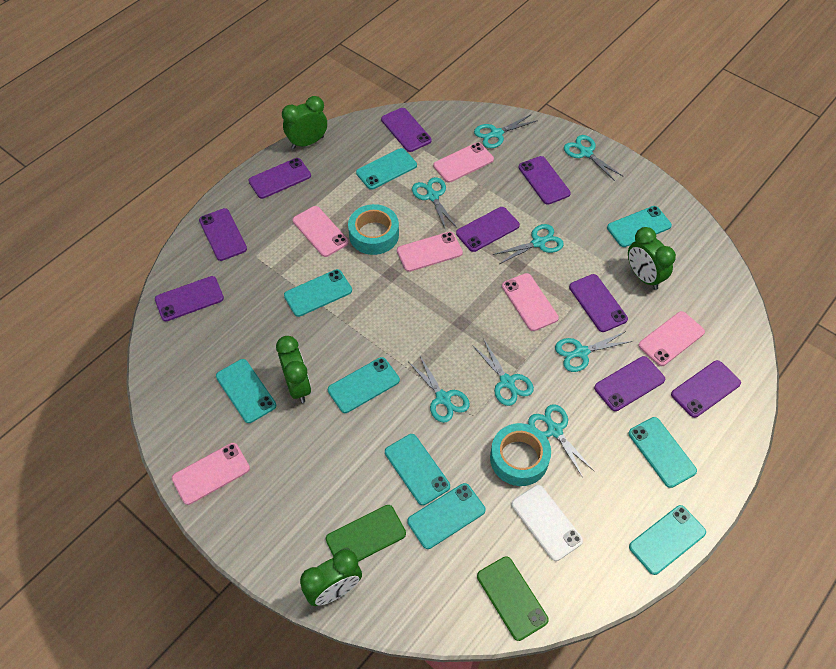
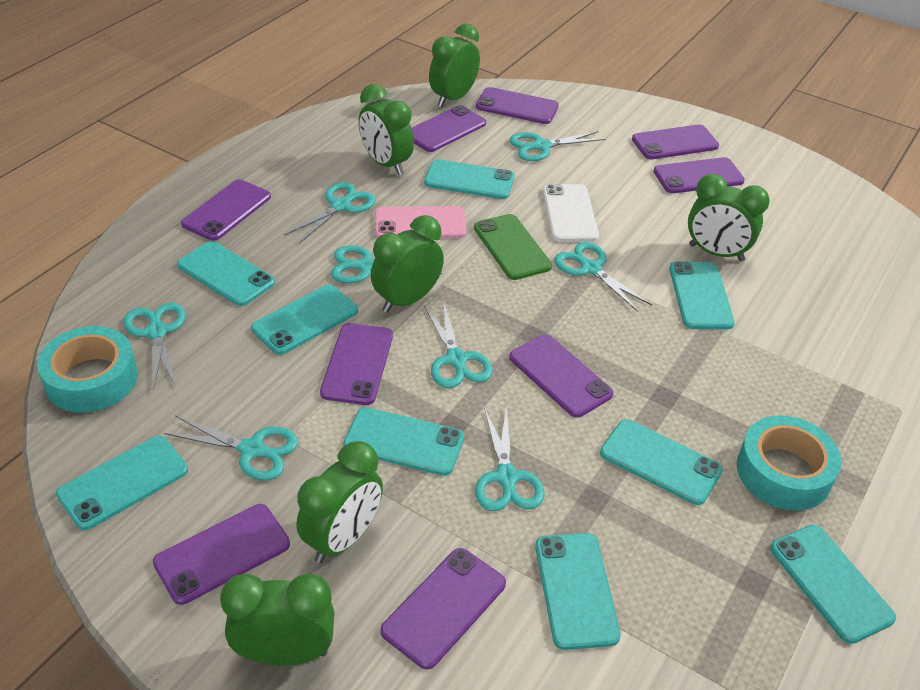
green clock: 4 -> 6
green phone: 2 -> 1
pink phone: 6 -> 1

